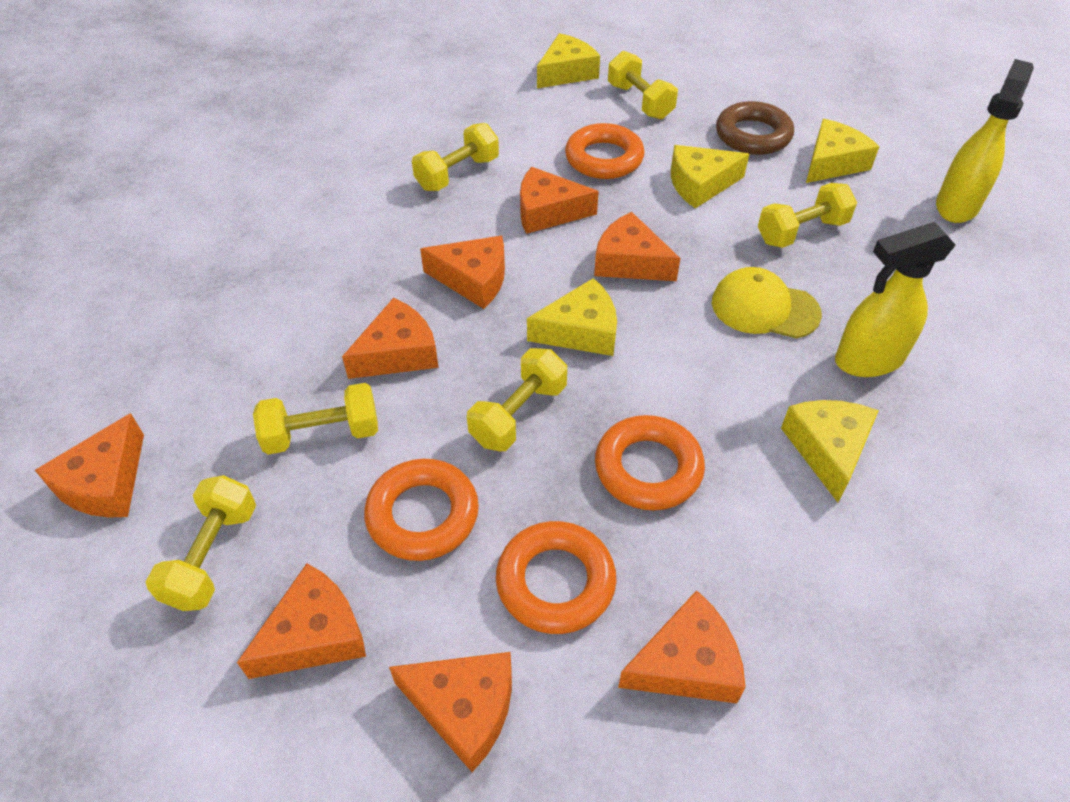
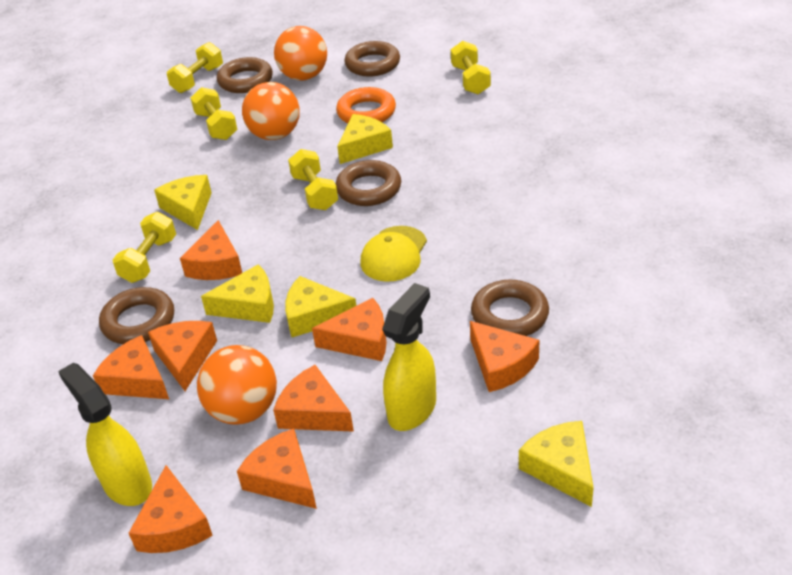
brown ring: 1 -> 5
orange ball: 0 -> 3
orange ring: 4 -> 1
yellow dumbbell: 6 -> 5

